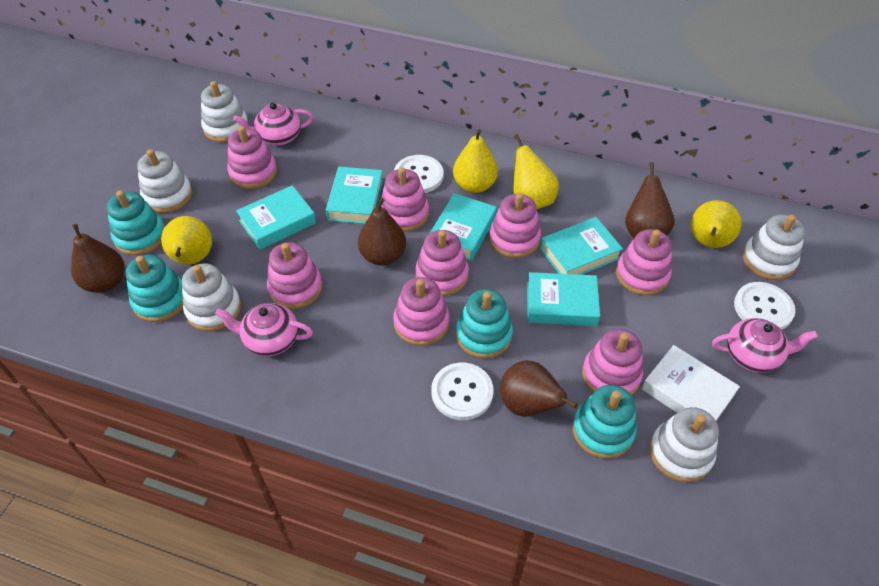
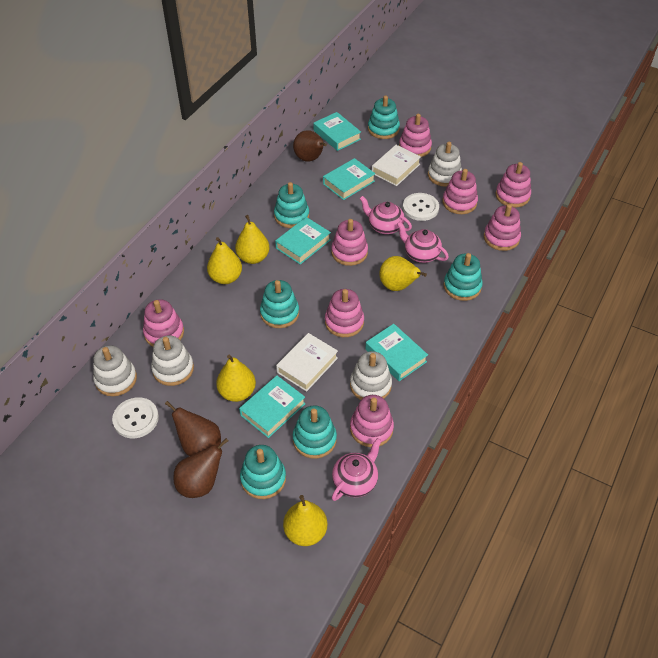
brown pear: 4 -> 3
turquoise stacking toy: 4 -> 6
white book: 1 -> 2
white button: 3 -> 2
white stacking toy: 5 -> 4
yellow pear: 4 -> 5

